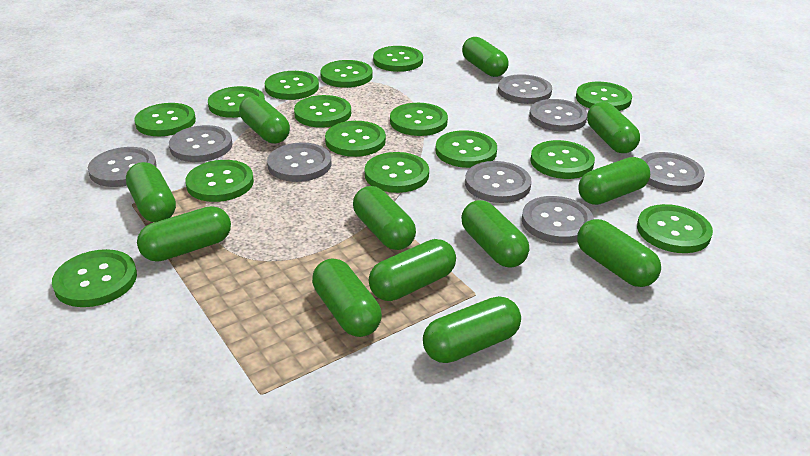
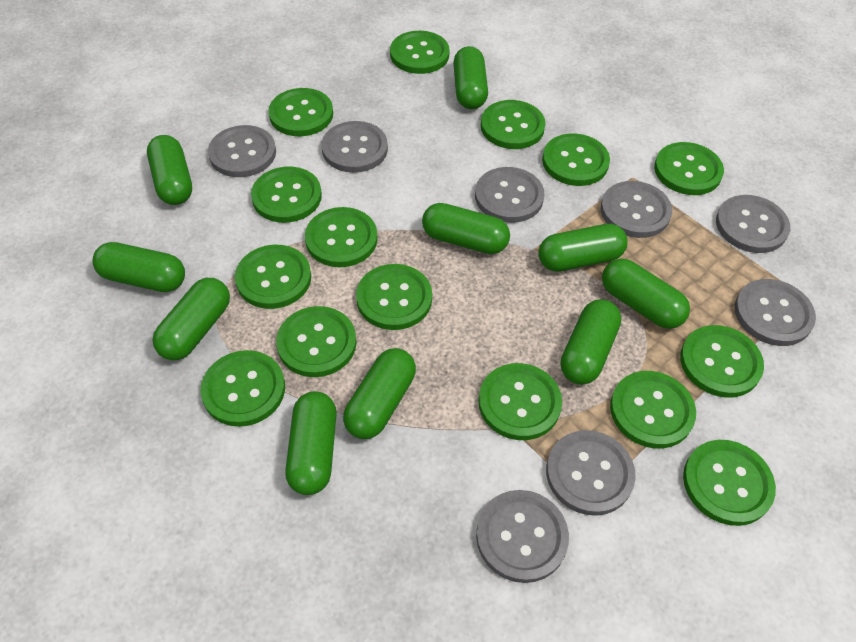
green capsule: 12 -> 10

